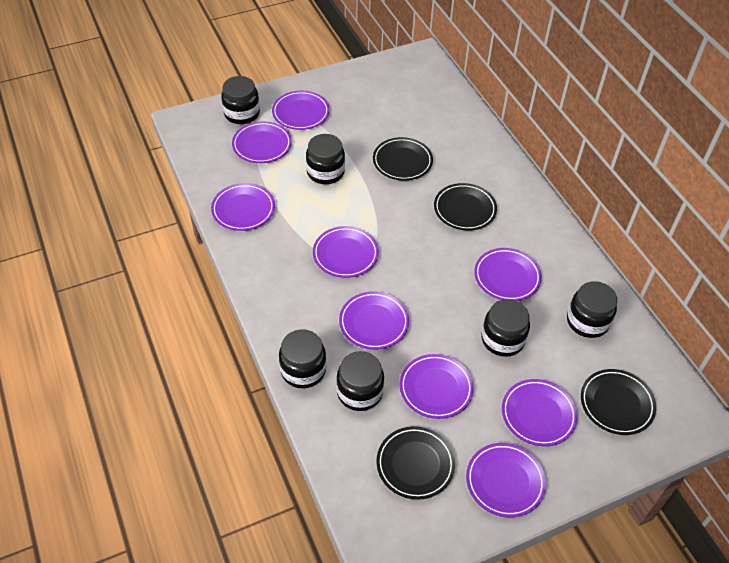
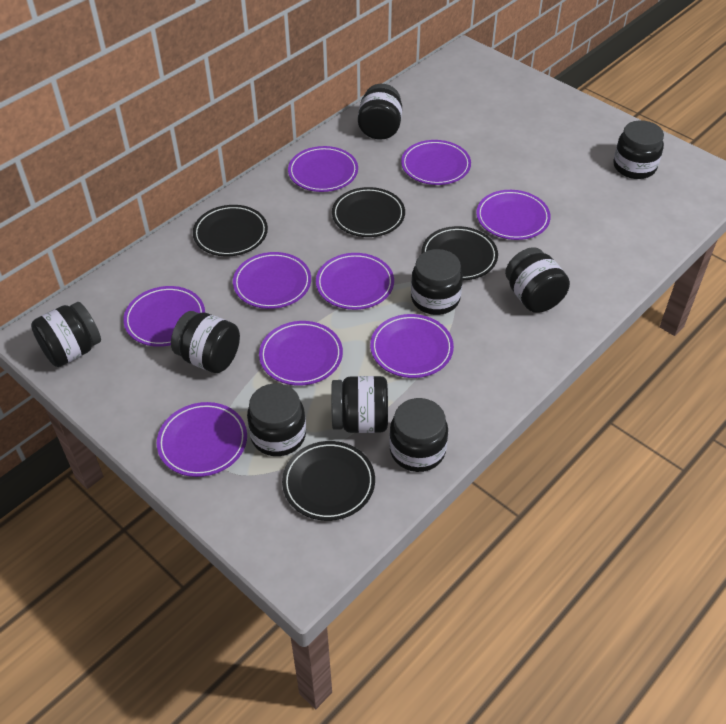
black jar: 6 -> 9

